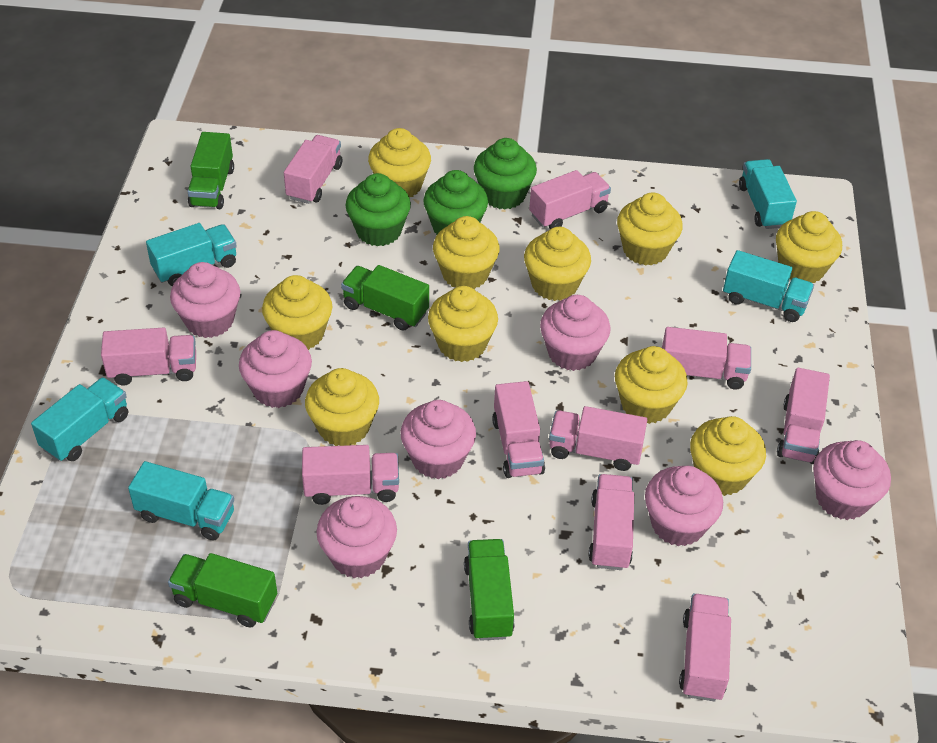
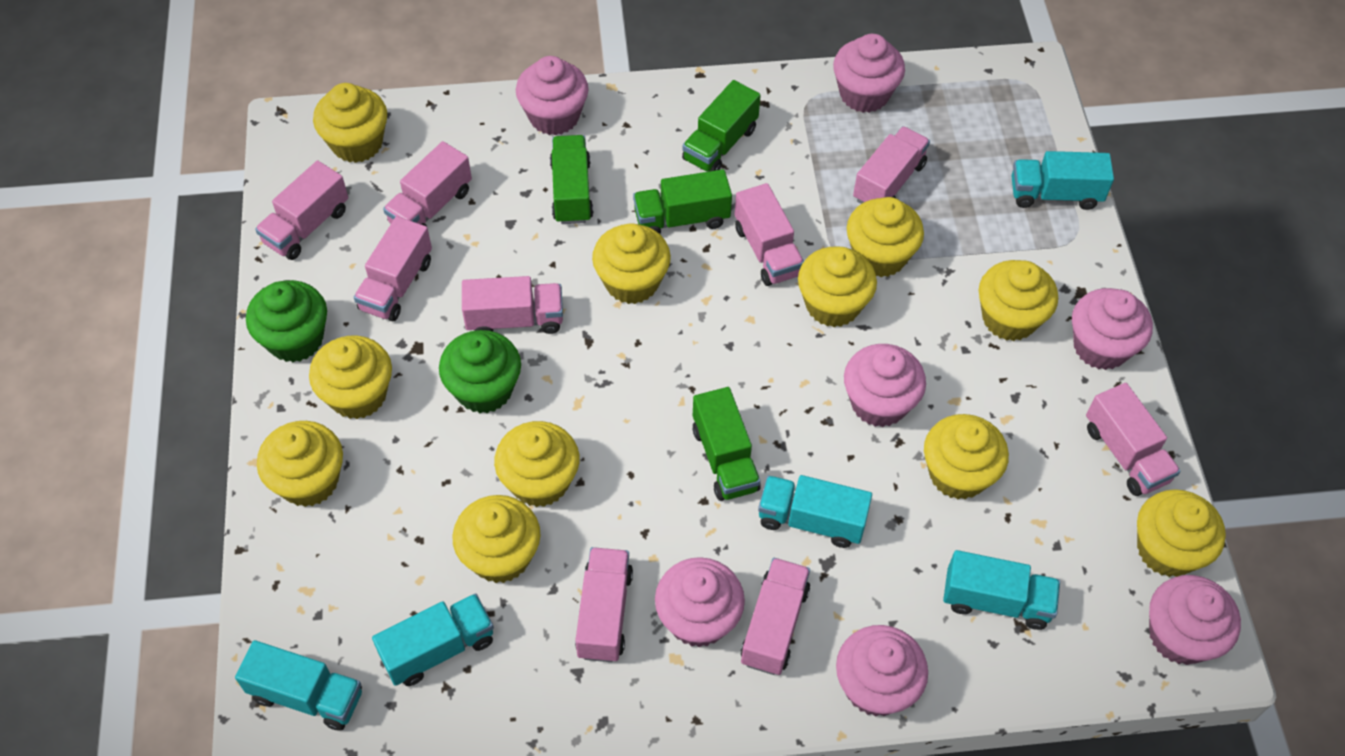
green cupcake: 3 -> 2
pink truck: 10 -> 9
yellow cupcake: 10 -> 11

